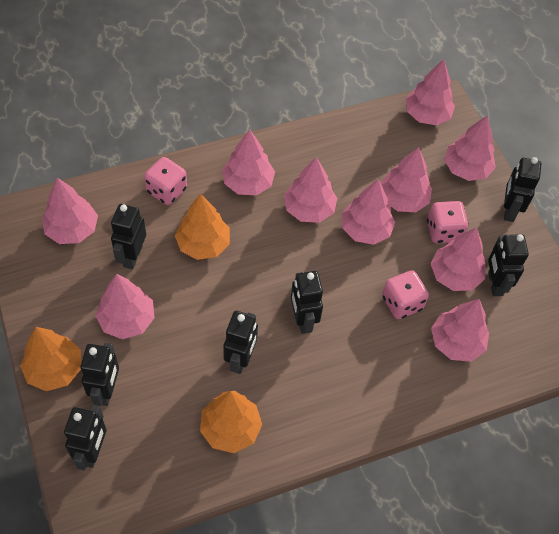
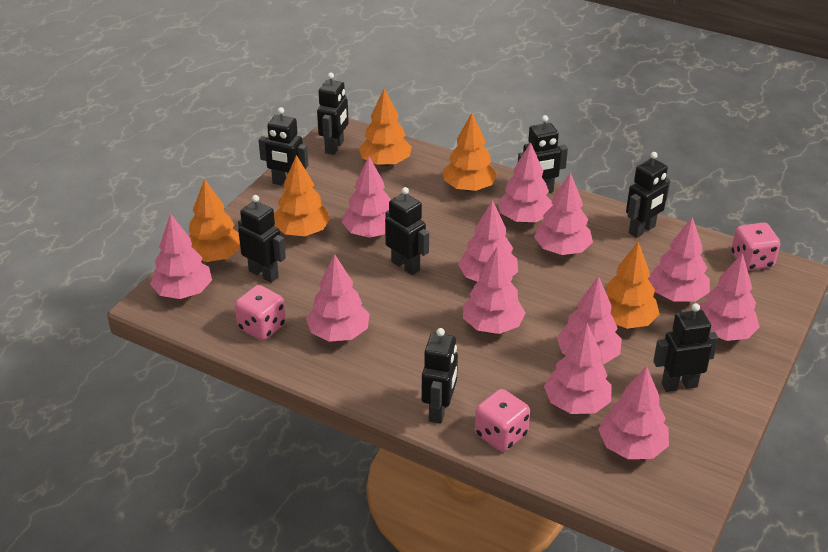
black robot: 7 -> 8
orange tree: 3 -> 5
pink tree: 10 -> 12

